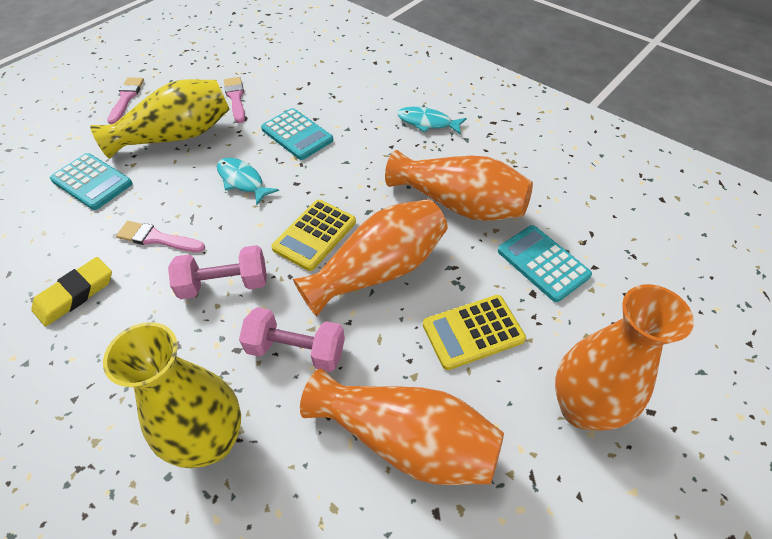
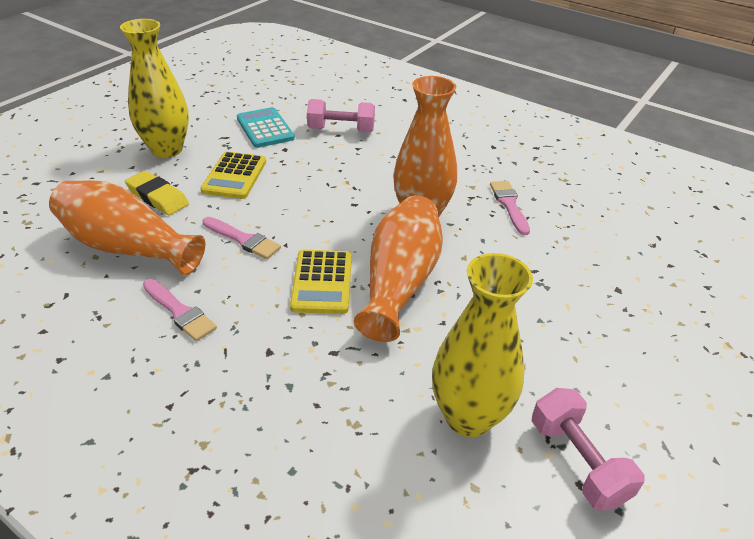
orange vase: 4 -> 3
turquoise calculator: 3 -> 1
turquoise fish: 2 -> 0

